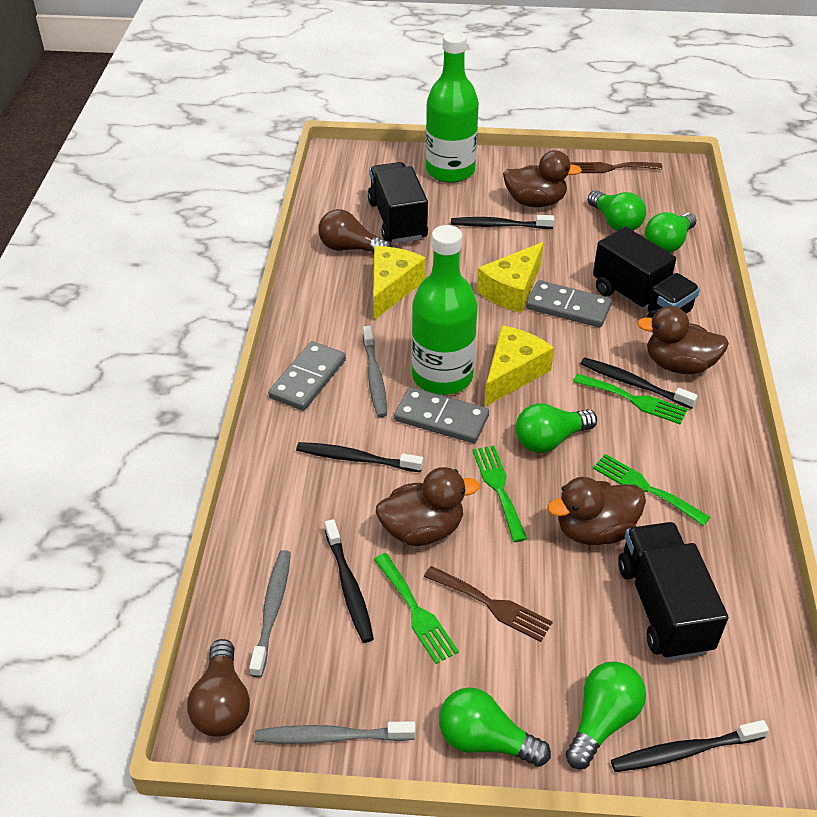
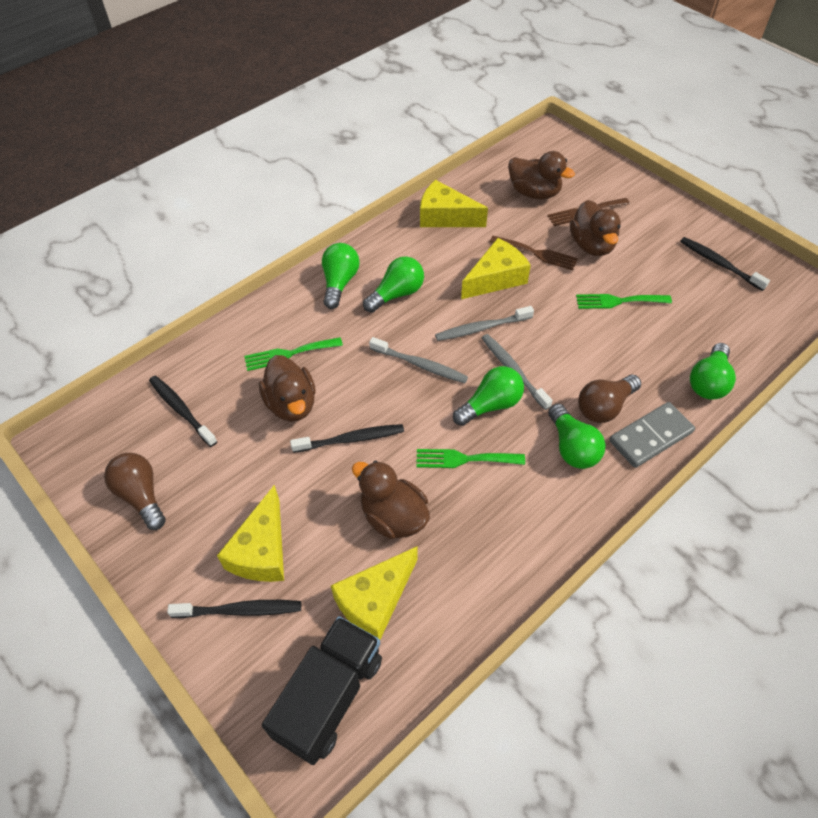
black toothbrush: 5 -> 4
black truck: 3 -> 1
green bottle: 2 -> 0
green fork: 4 -> 3
grey domino: 3 -> 1
yellow cheese: 3 -> 4

